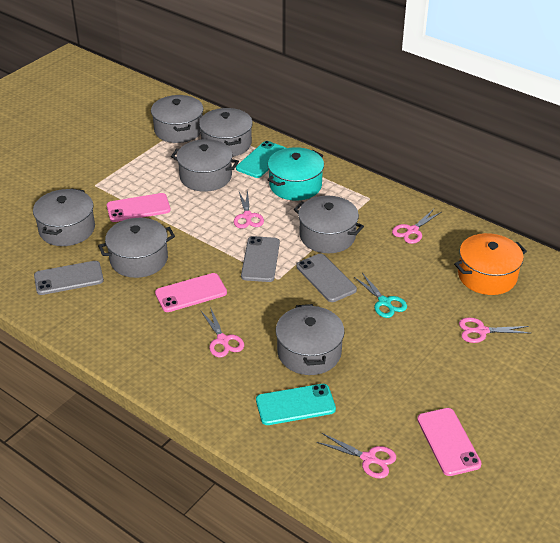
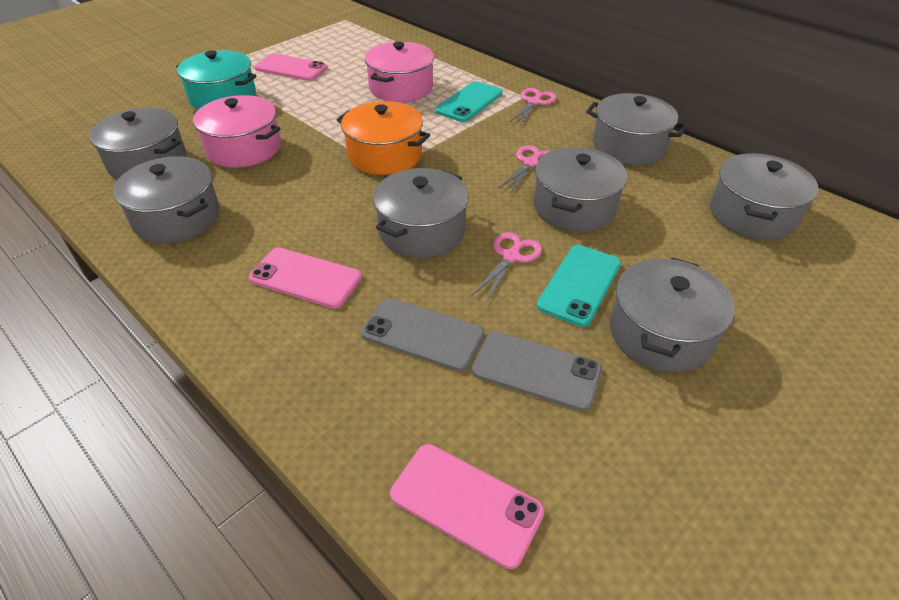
grey phone: 3 -> 2
pink pot: 0 -> 2
pink scissors: 5 -> 3
turquoise scissors: 1 -> 0

